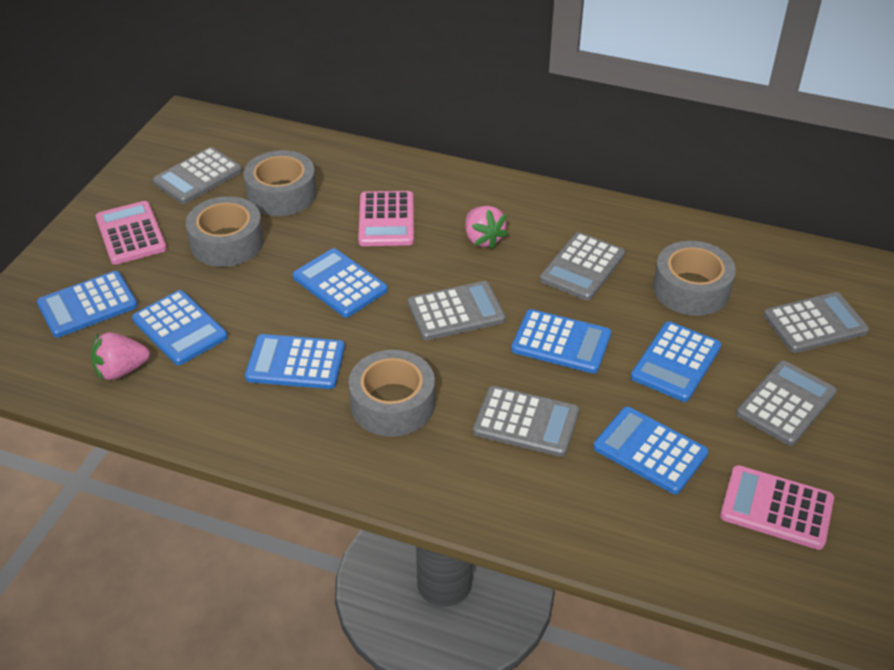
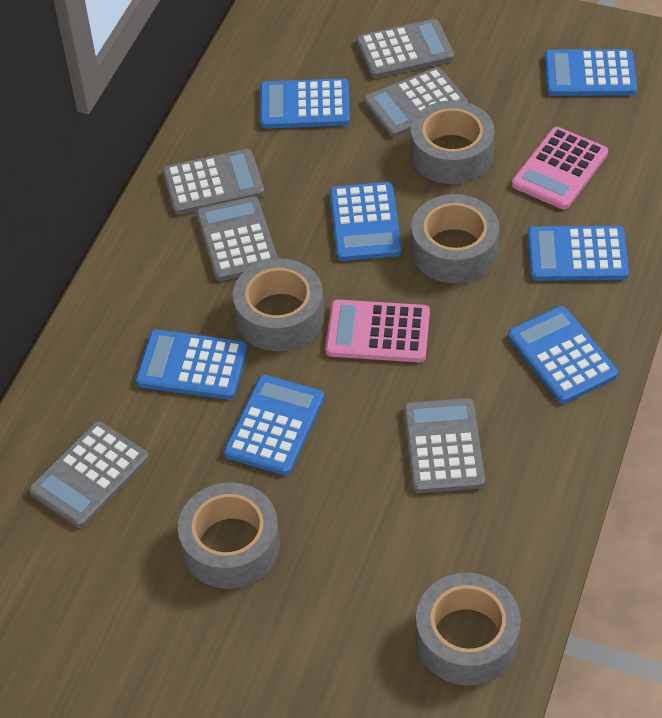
grey tape: 4 -> 5
pink calculator: 3 -> 2
pink strawberry: 2 -> 0

